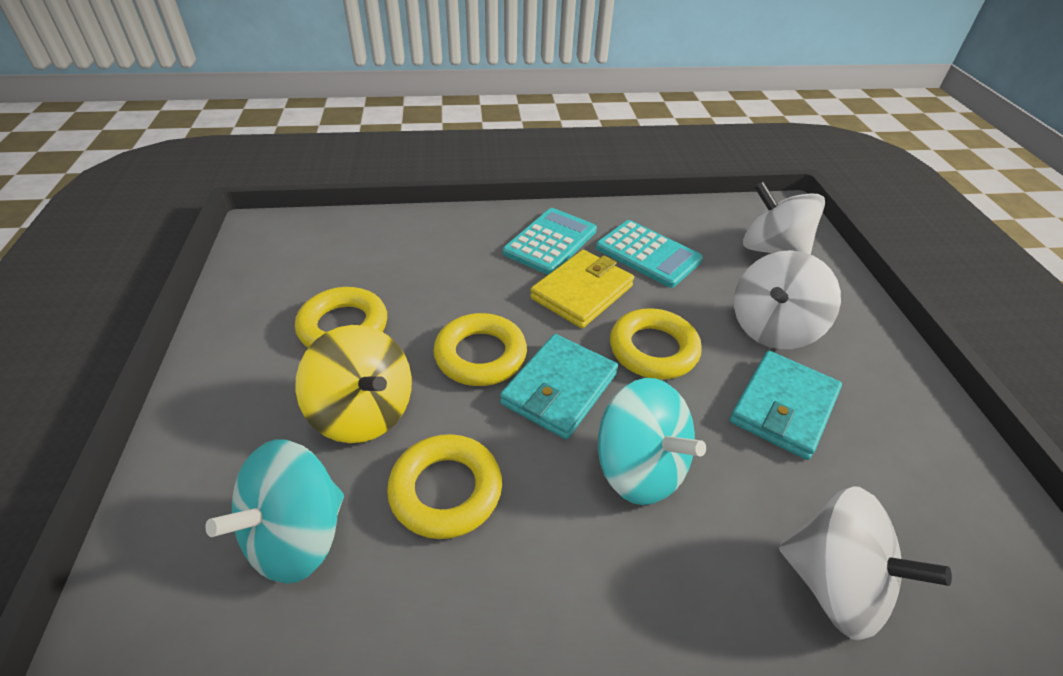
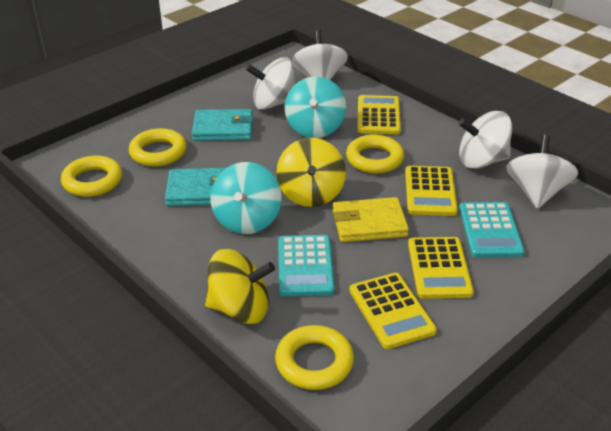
white spinning top: 3 -> 4
yellow calculator: 0 -> 4
yellow spinning top: 1 -> 2

